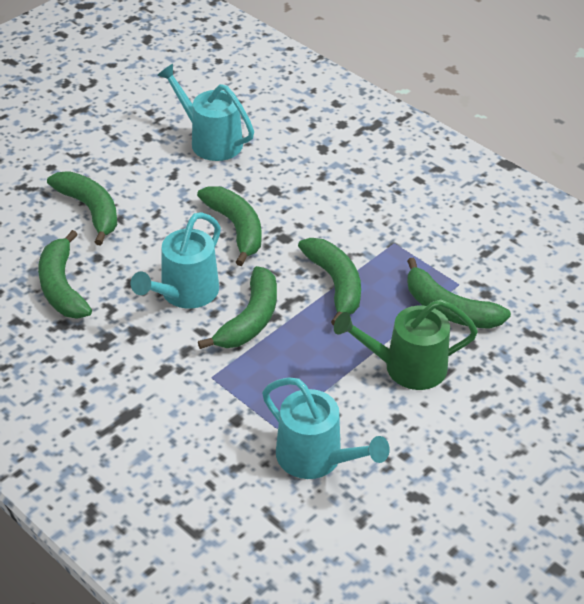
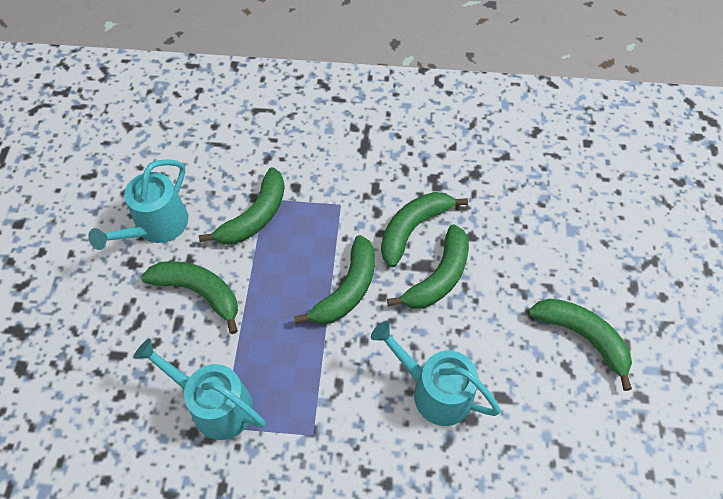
green watering can: 1 -> 0

